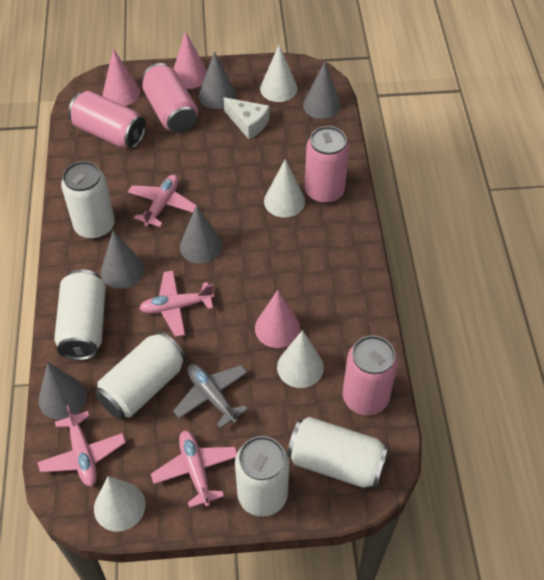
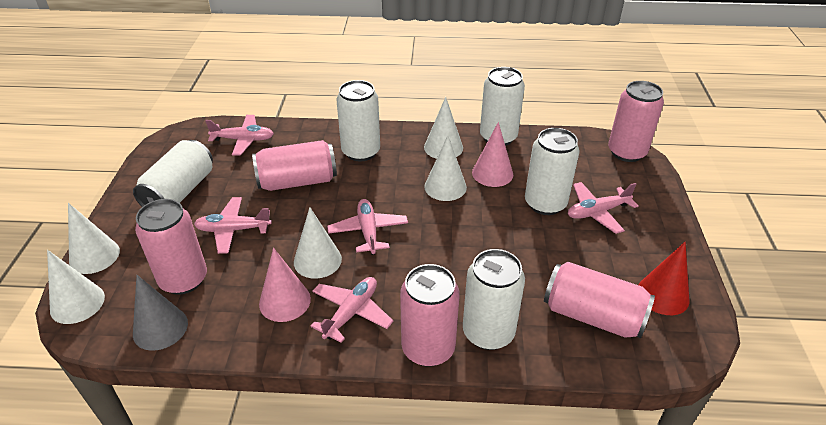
grey cone: 5 -> 1
grey plane: 1 -> 0
pink can: 4 -> 5
pink cone: 3 -> 2
pink plane: 4 -> 5
red cone: 0 -> 1
white cheese: 1 -> 0
white cone: 4 -> 5

